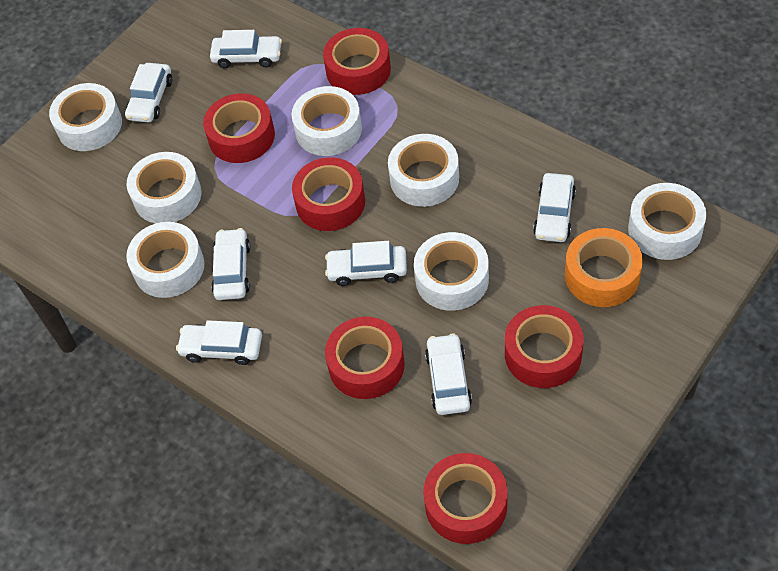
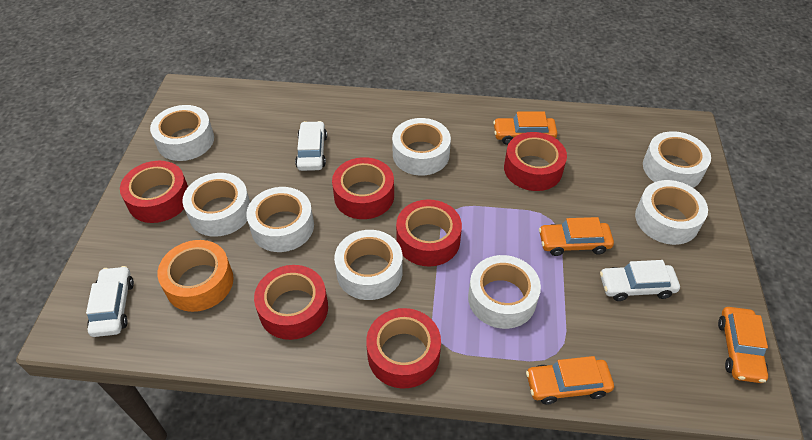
orange car: 0 -> 4
white car: 7 -> 3
white tape: 7 -> 8

